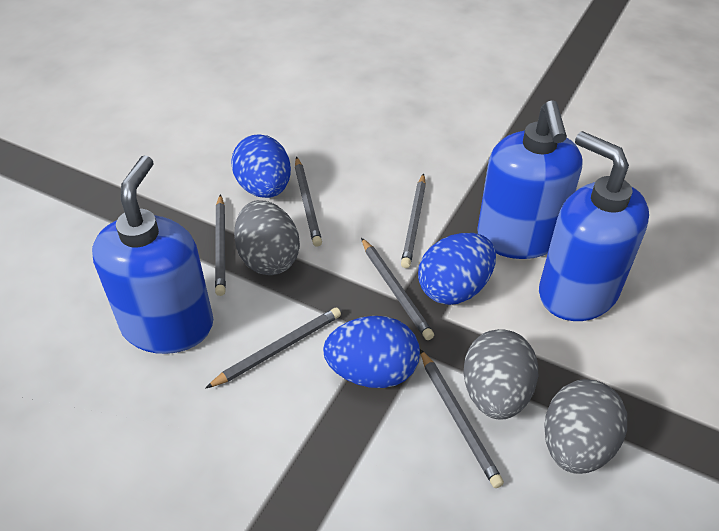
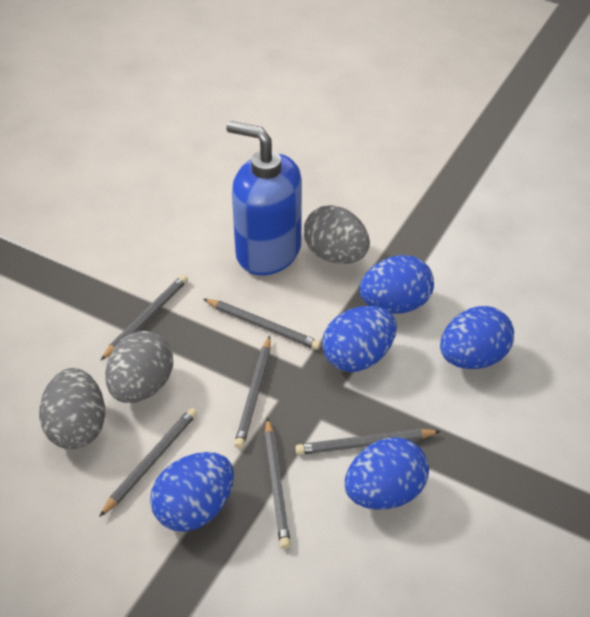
blue egg: 3 -> 5
blue soap dispenser: 3 -> 1

